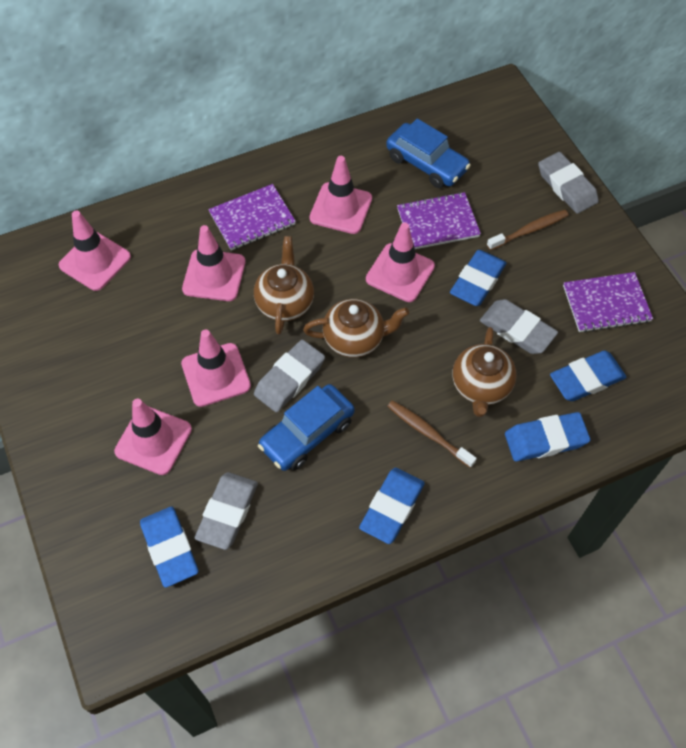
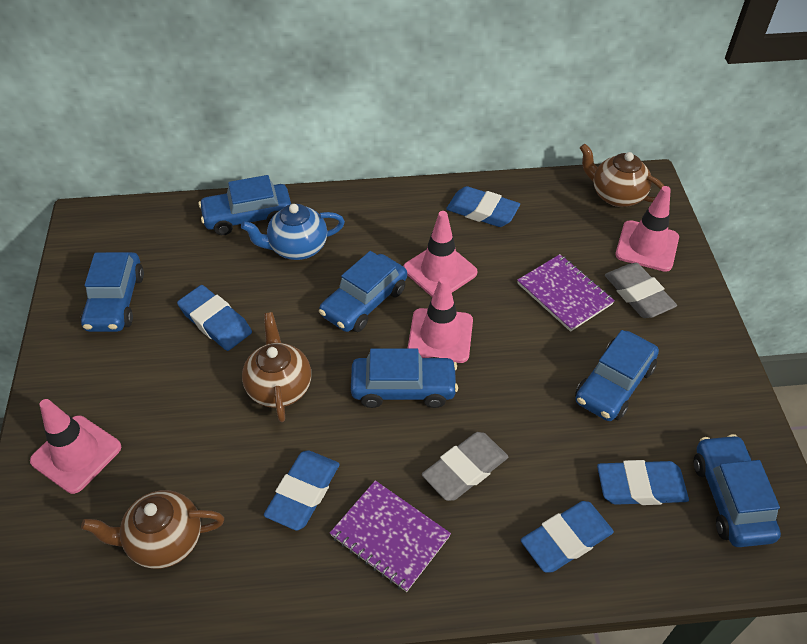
blue car: 2 -> 6
blue teapot: 0 -> 1
brown toothbrush: 2 -> 0
grey eraser: 4 -> 2
pink traffic cone: 6 -> 4
purple notebook: 3 -> 2

